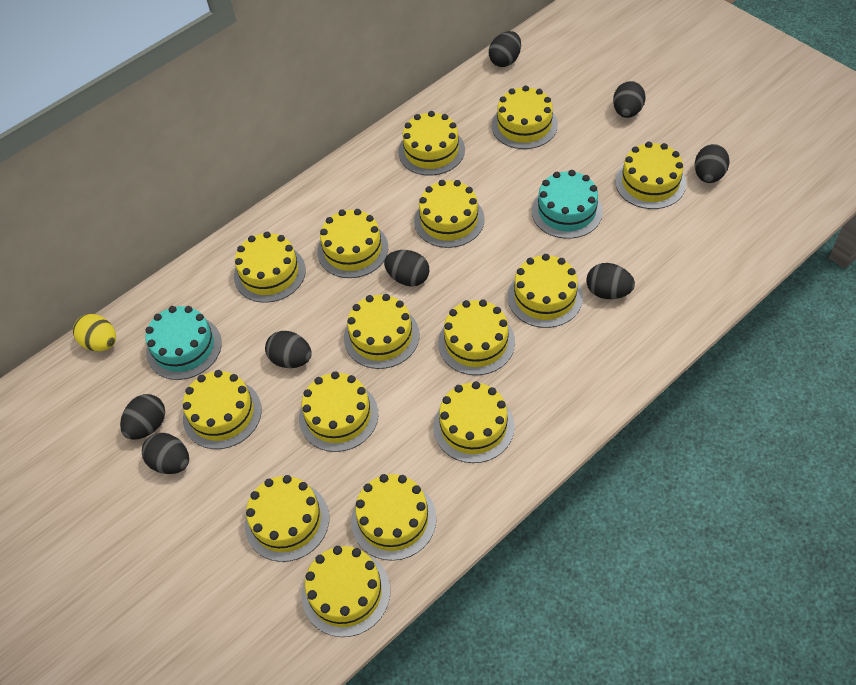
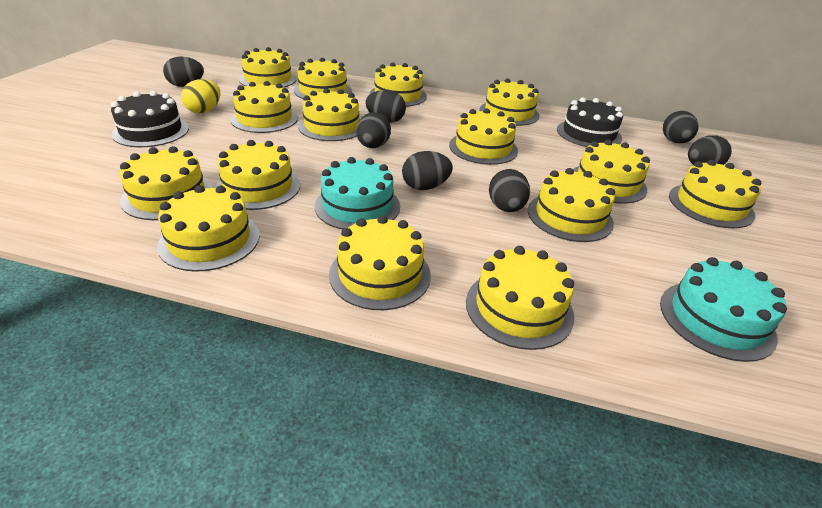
black cake: 0 -> 2
black egg: 8 -> 7

